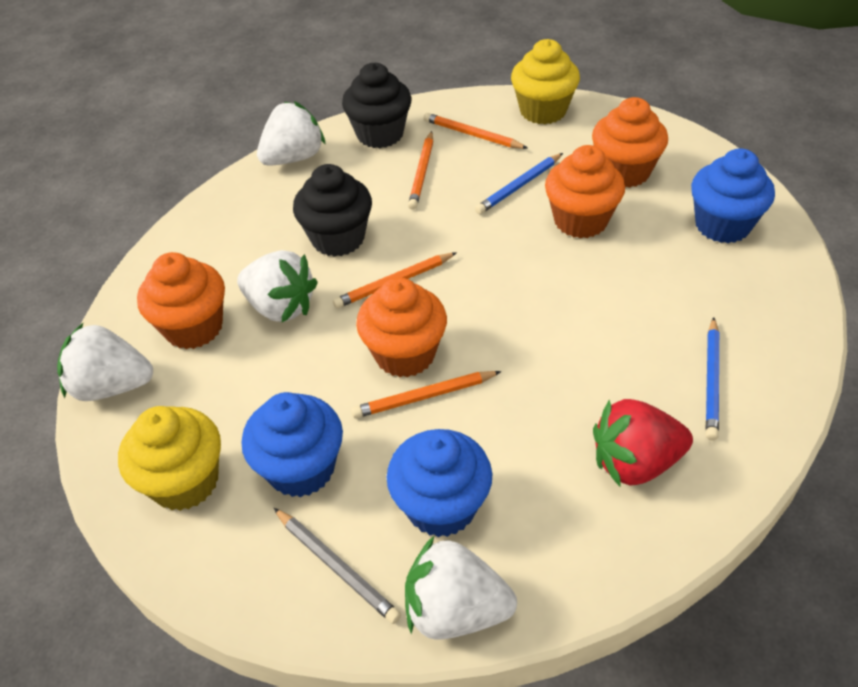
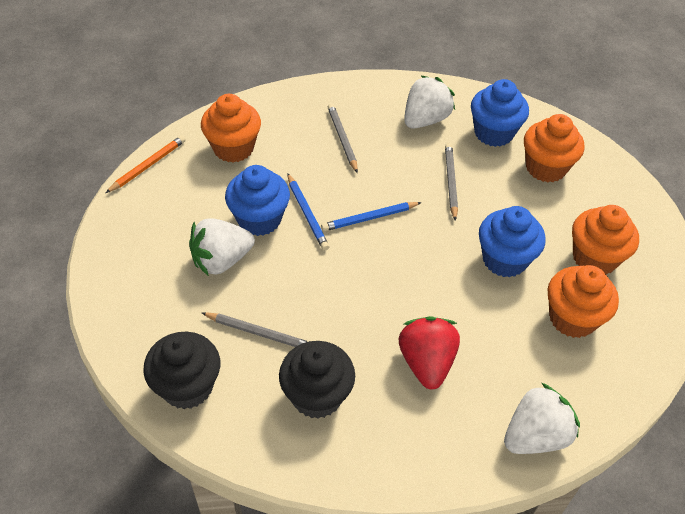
grey pencil: 1 -> 3
orange pencil: 4 -> 1
white strawberry: 4 -> 3
yellow cupcake: 2 -> 0

